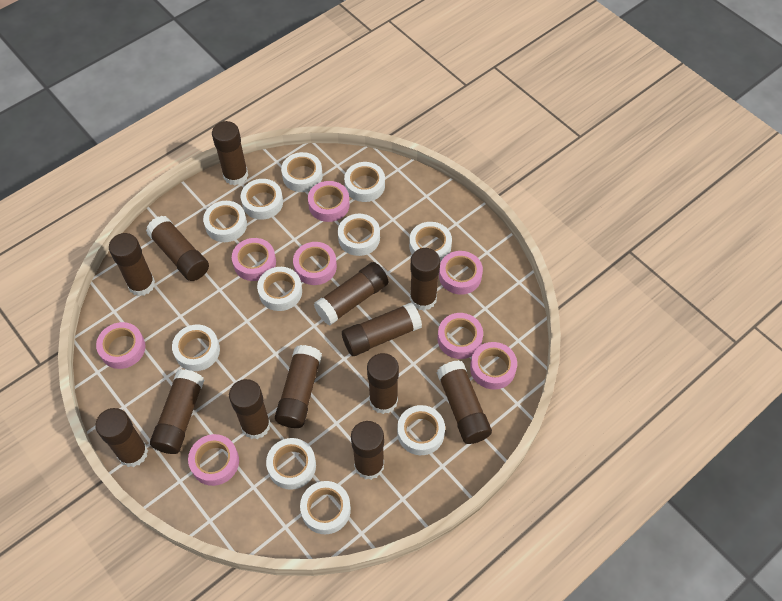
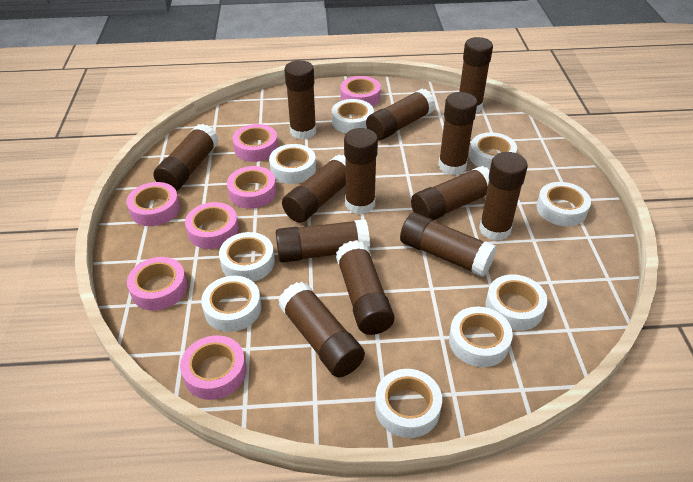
pink tape: 8 -> 7
white tape: 11 -> 9

